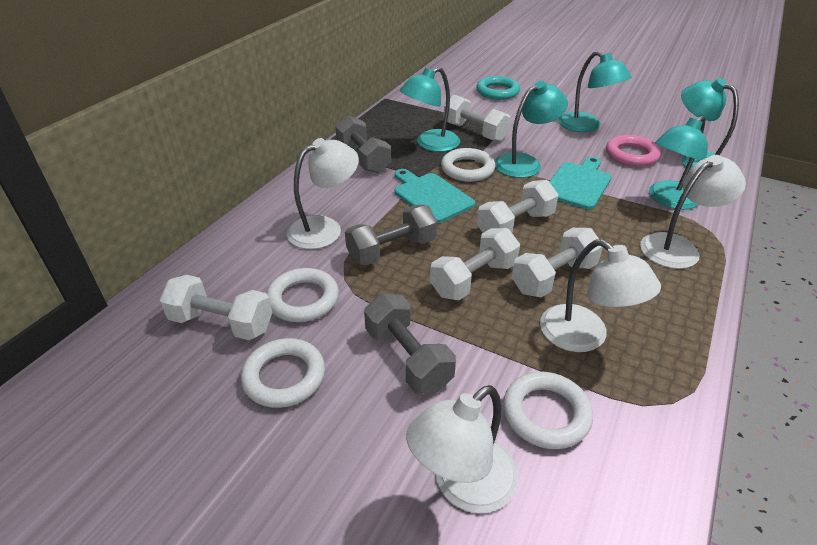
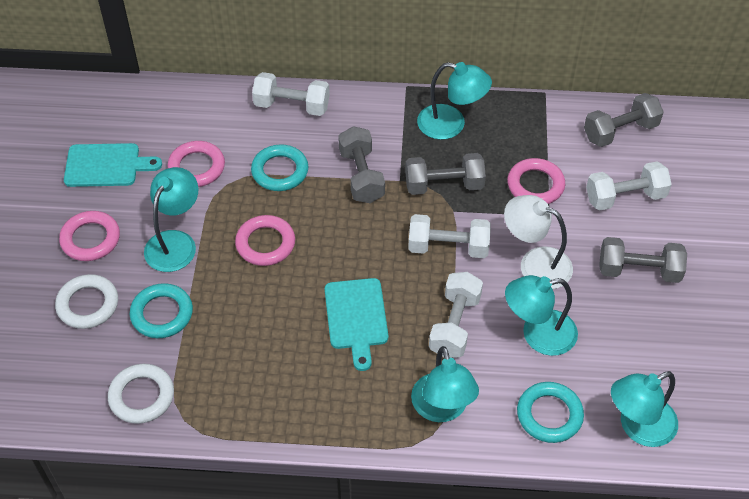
grey dumbbell: 3 -> 4
pink ring: 1 -> 4
turquoise ring: 1 -> 3
white dumbbell: 5 -> 4
white lamp: 4 -> 1
white ring: 4 -> 2

